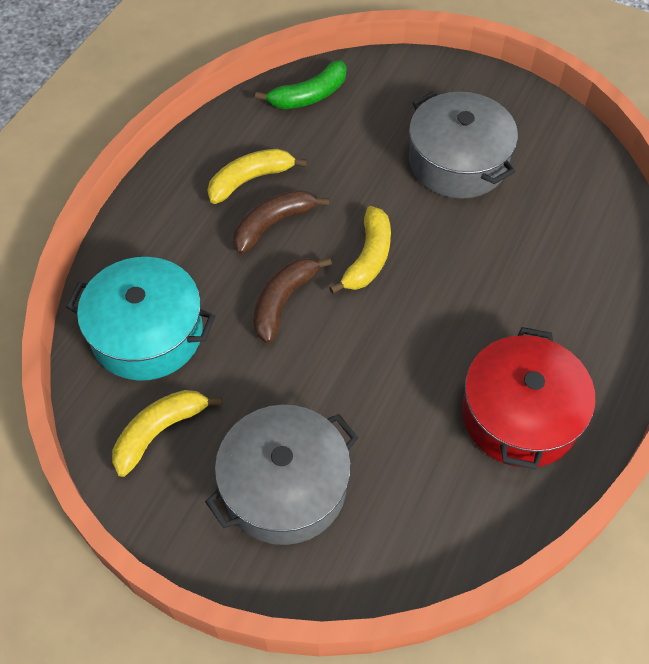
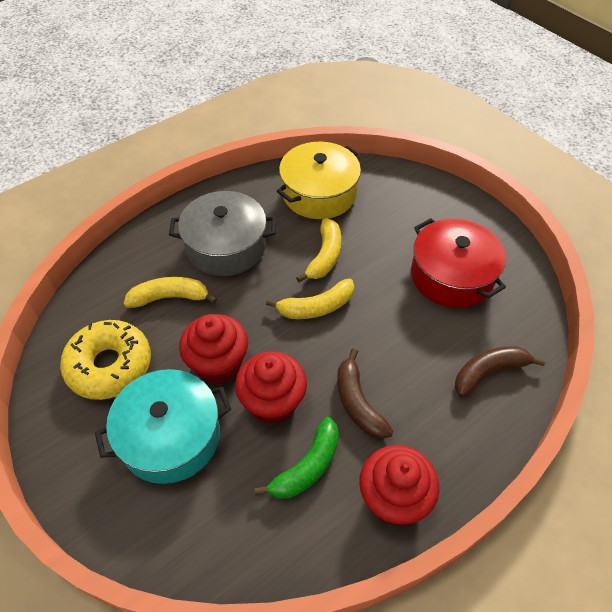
grey pot: 2 -> 1
red cupcake: 0 -> 3
yellow donut: 0 -> 1
yellow pot: 0 -> 1

